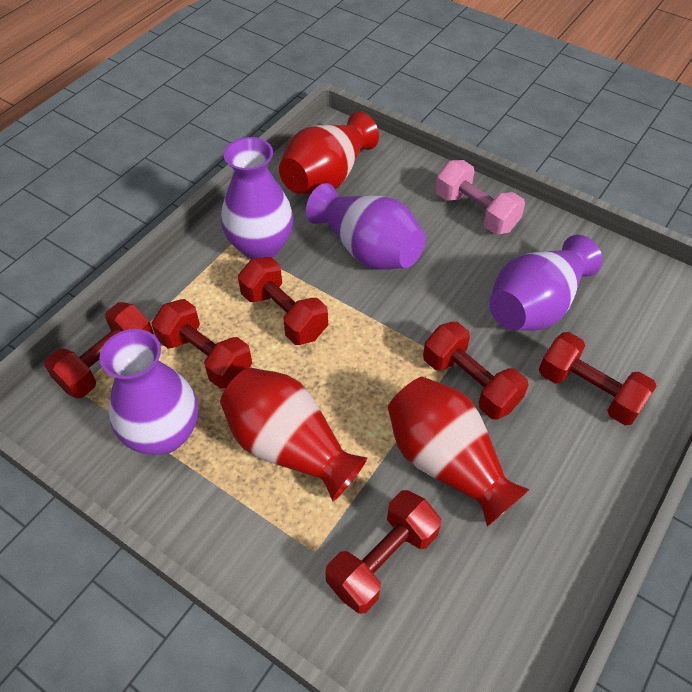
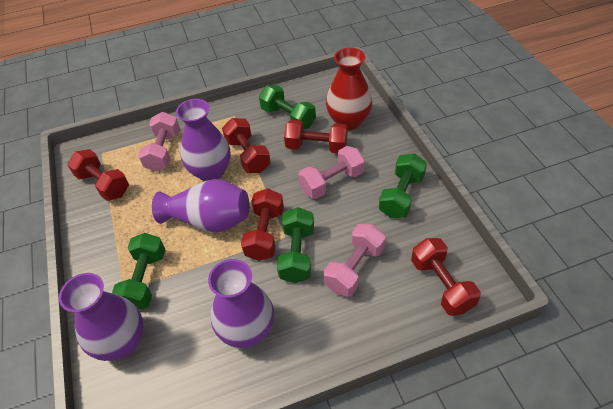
green dumbbell: 0 -> 4
pink dumbbell: 1 -> 3
red dumbbell: 6 -> 5
red vase: 3 -> 1

